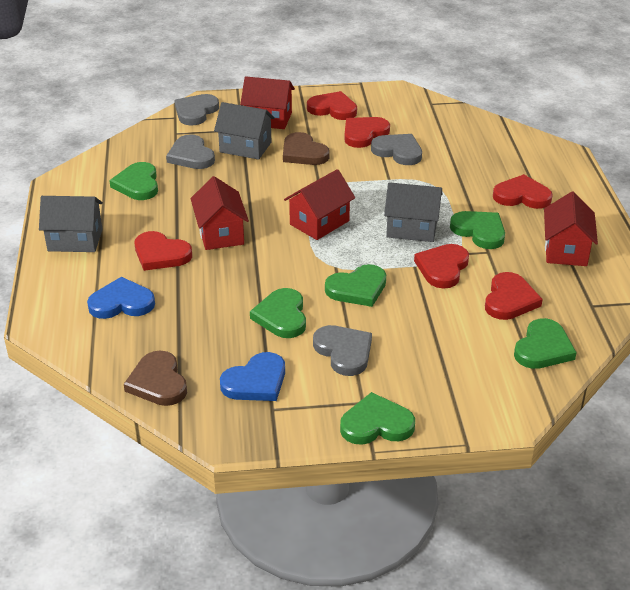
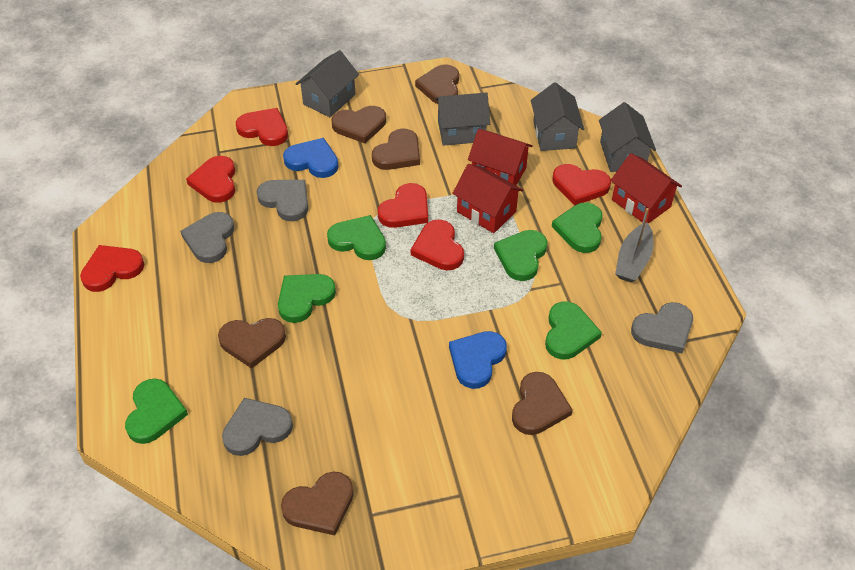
brown heart: 2 -> 6
grey boat: 0 -> 1
grey house: 3 -> 4
red house: 4 -> 3

